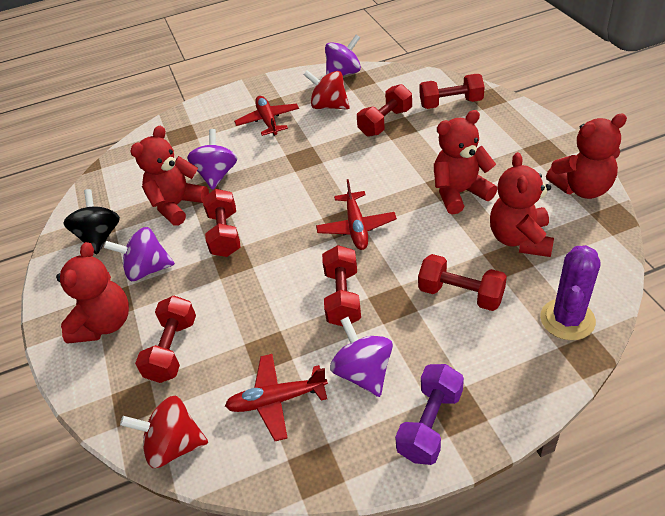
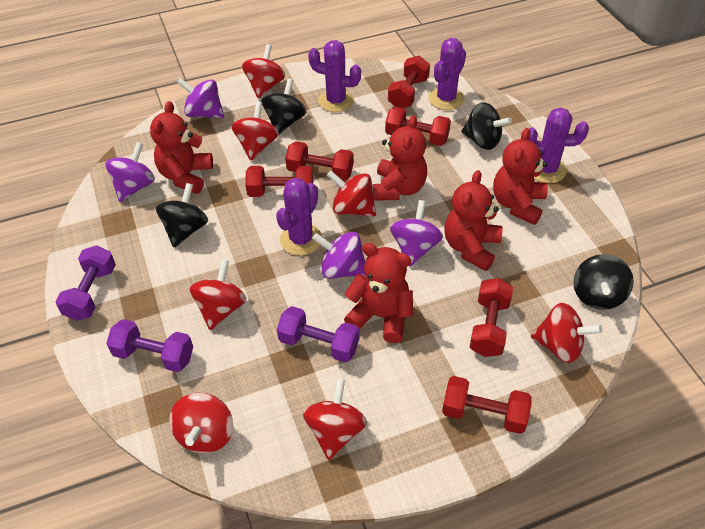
black spinning top: 1 -> 4
purple cactus: 1 -> 4
purple dumbbell: 1 -> 3
red plane: 3 -> 0
red spinning top: 2 -> 7

